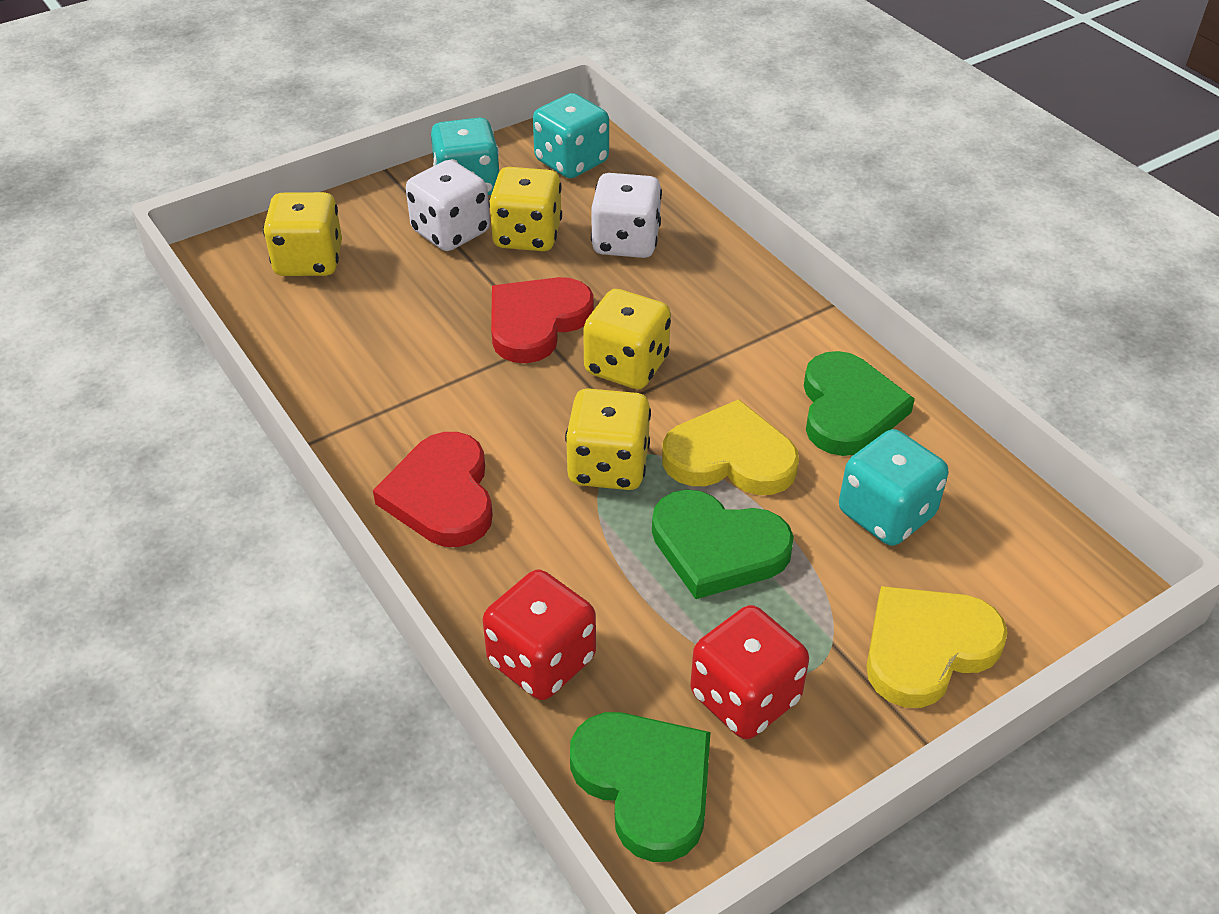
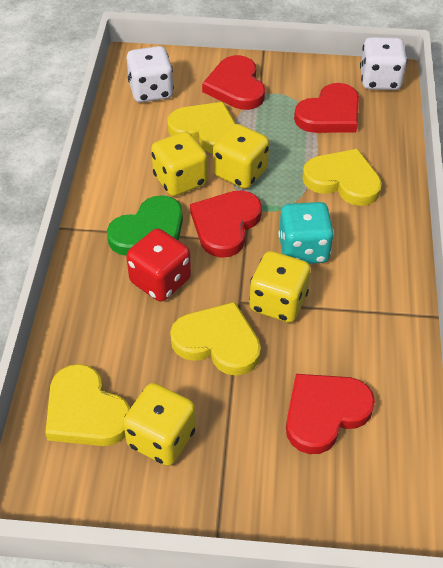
green heart: 3 -> 1
red dice: 2 -> 1
red heart: 2 -> 4
turquoise dice: 3 -> 1
yellow heart: 2 -> 4

